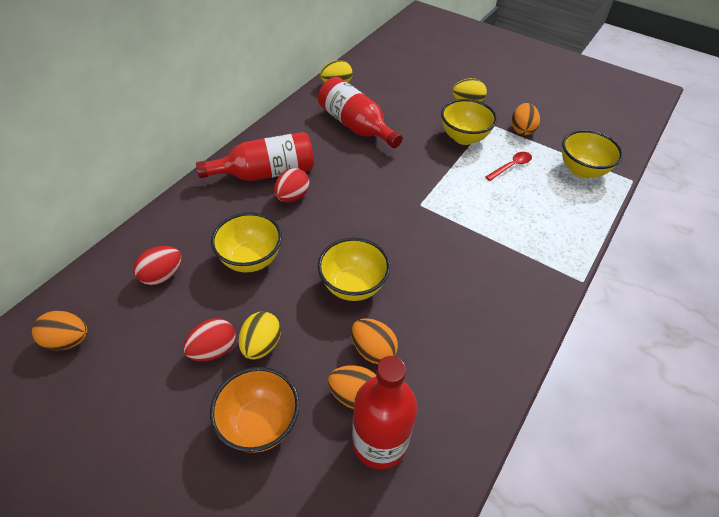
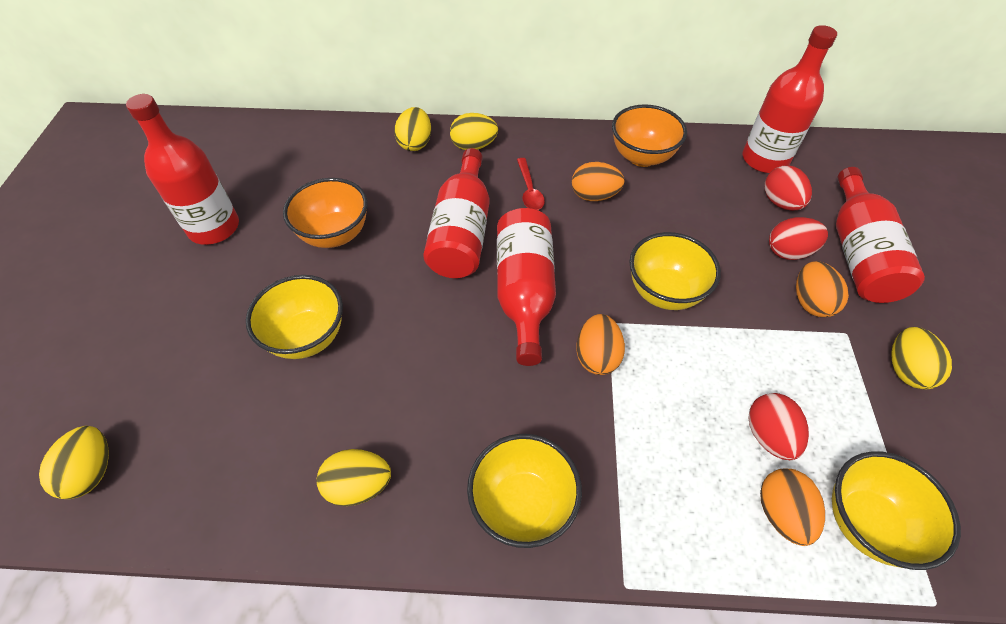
orange bowl: 1 -> 2
red bottle: 3 -> 5
yellow egg: 3 -> 5

